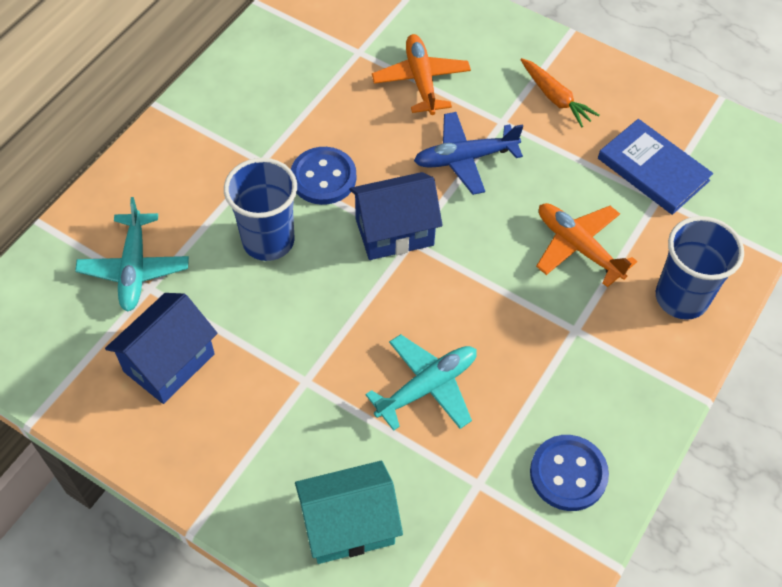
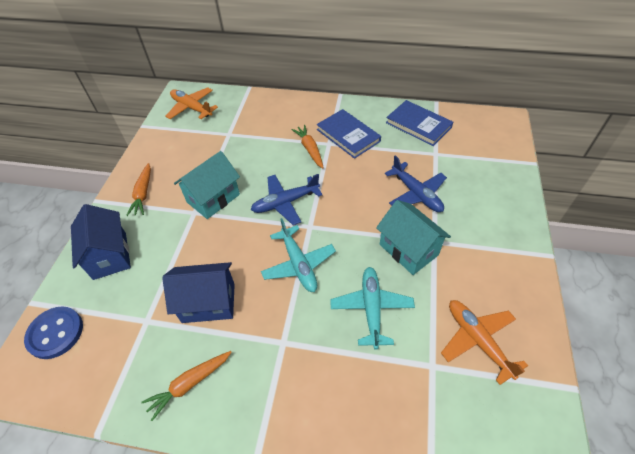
blue book: 1 -> 2
blue button: 2 -> 1
blue cup: 2 -> 0
blue plane: 1 -> 2
orange carrot: 1 -> 3
turquoise house: 1 -> 2

